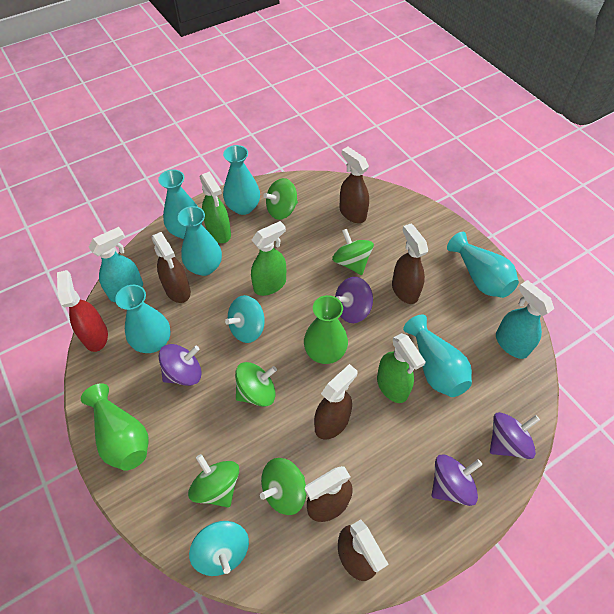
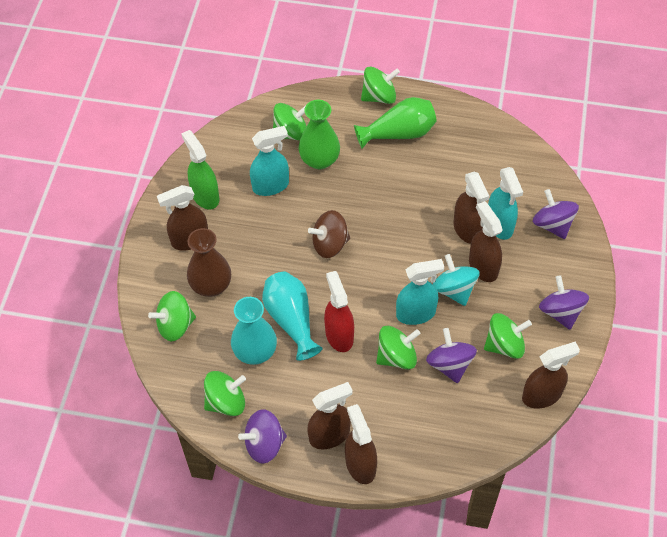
brown spinning top: 0 -> 1
brown vase: 0 -> 1
green spinning top: 5 -> 6
green spray bottle: 3 -> 1
turquoise spinning top: 2 -> 1
turquoise spray bottle: 2 -> 3
turquoise vase: 6 -> 2

